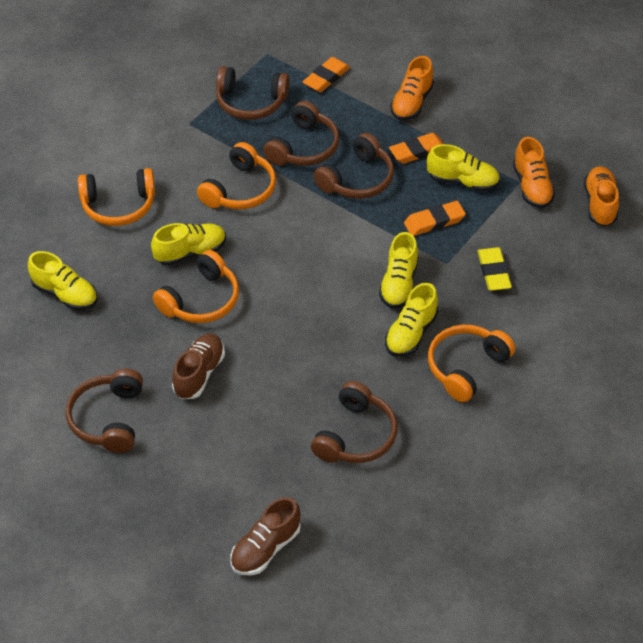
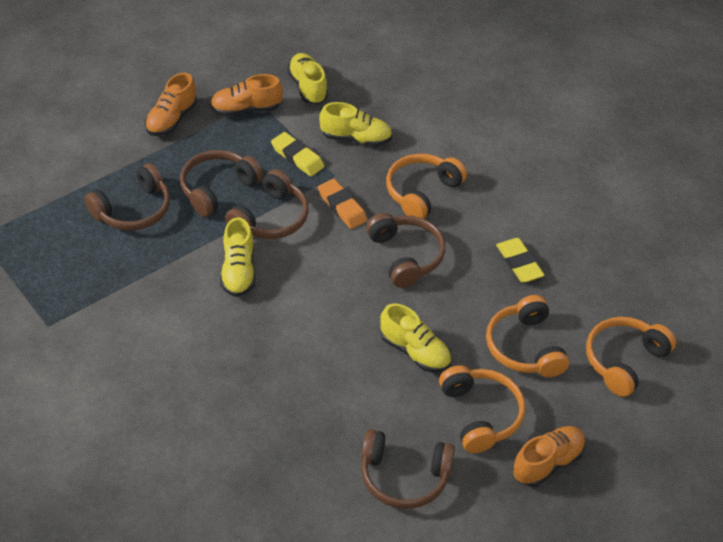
brown shoe: 2 -> 0
orange eraser: 3 -> 1
yellow eraser: 1 -> 2
yellow shoe: 5 -> 4

